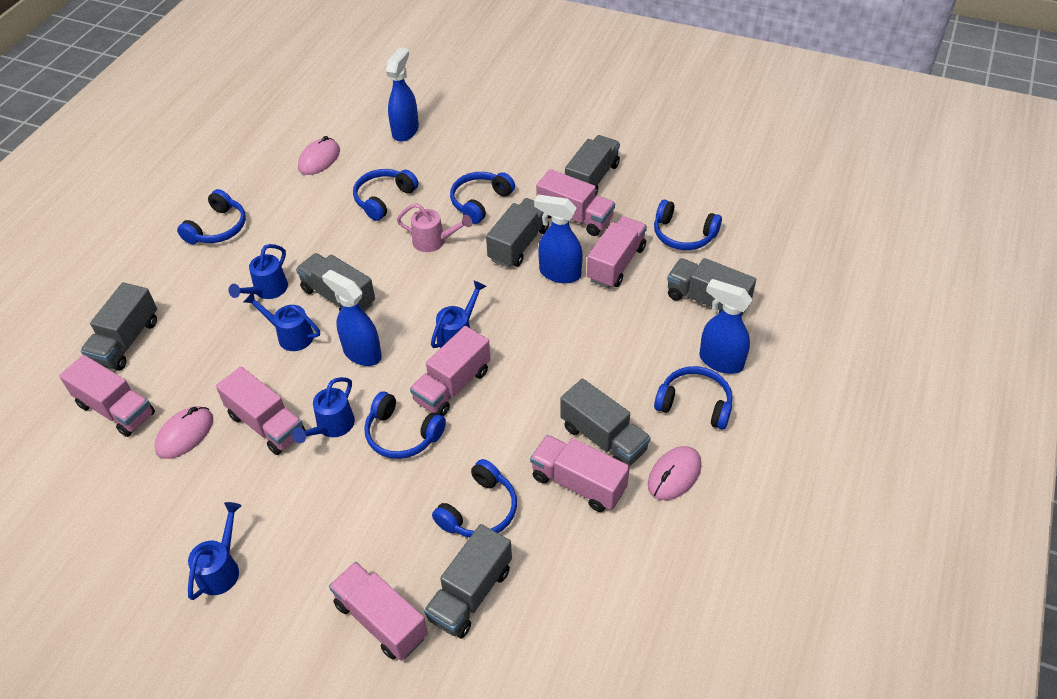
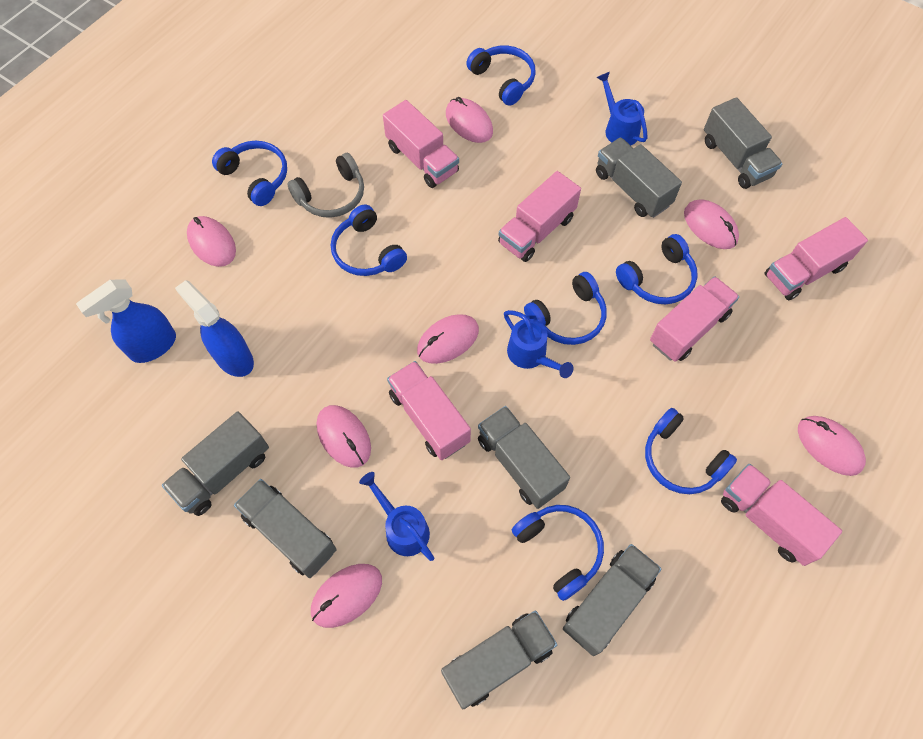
blue spray bottle: 4 -> 2
blue watering can: 5 -> 3
grey headphones: 0 -> 1
pink mouse: 3 -> 7
pink truck: 7 -> 6
pink watering can: 1 -> 0

